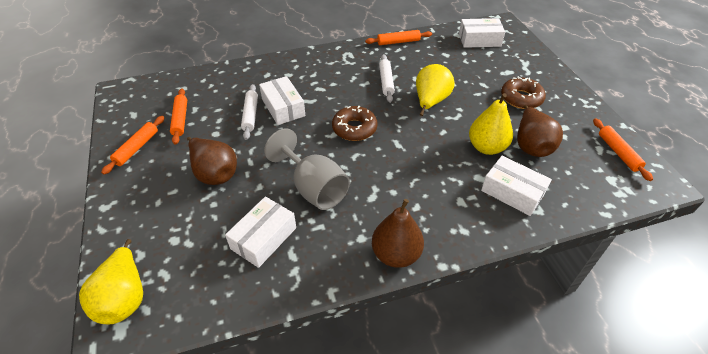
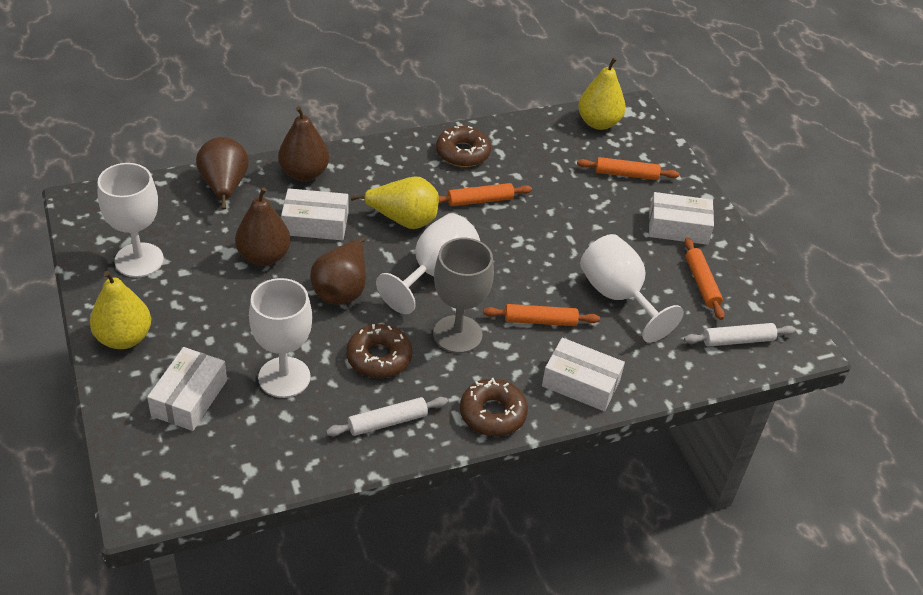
brown donut: 2 -> 3
brown pear: 3 -> 4
white goblet: 0 -> 4

